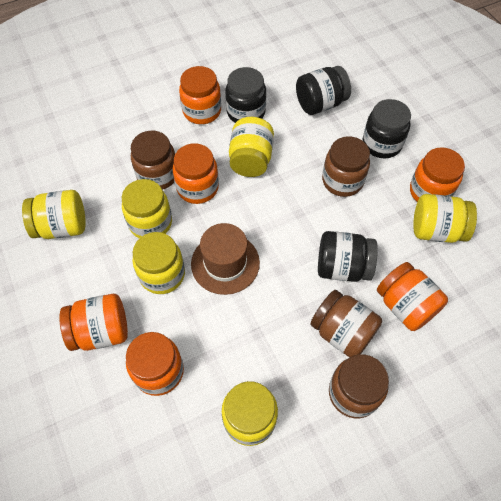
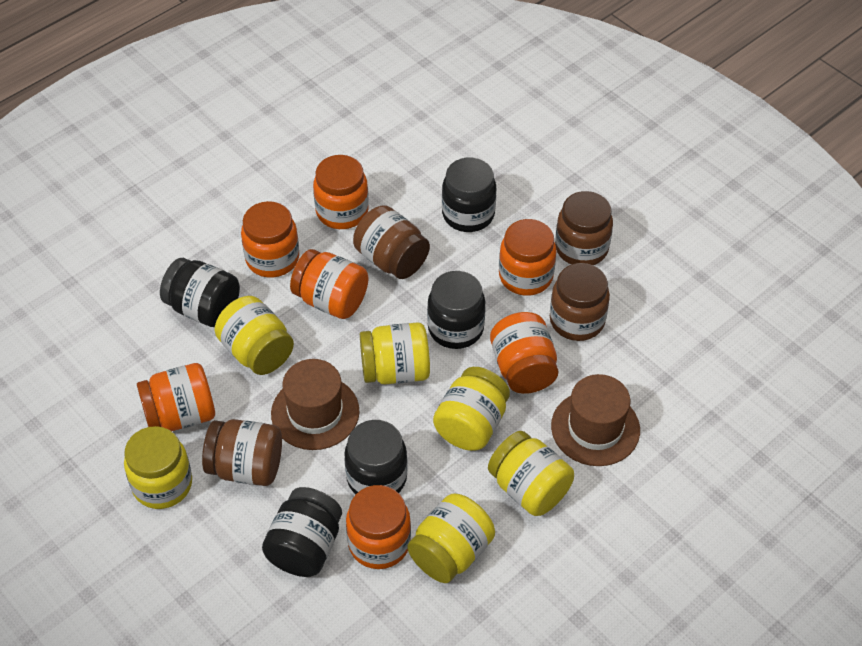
black jar: 4 -> 5
brown hat: 1 -> 2
orange jar: 6 -> 7

